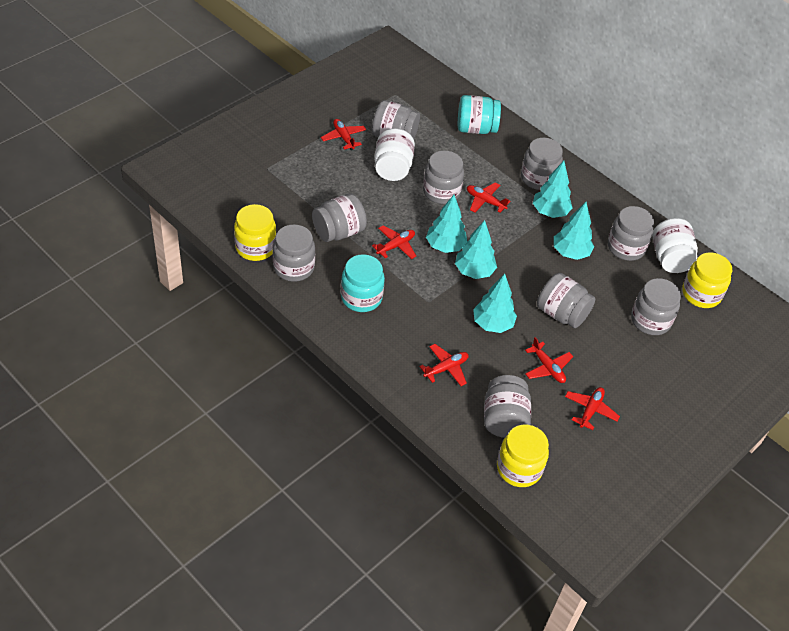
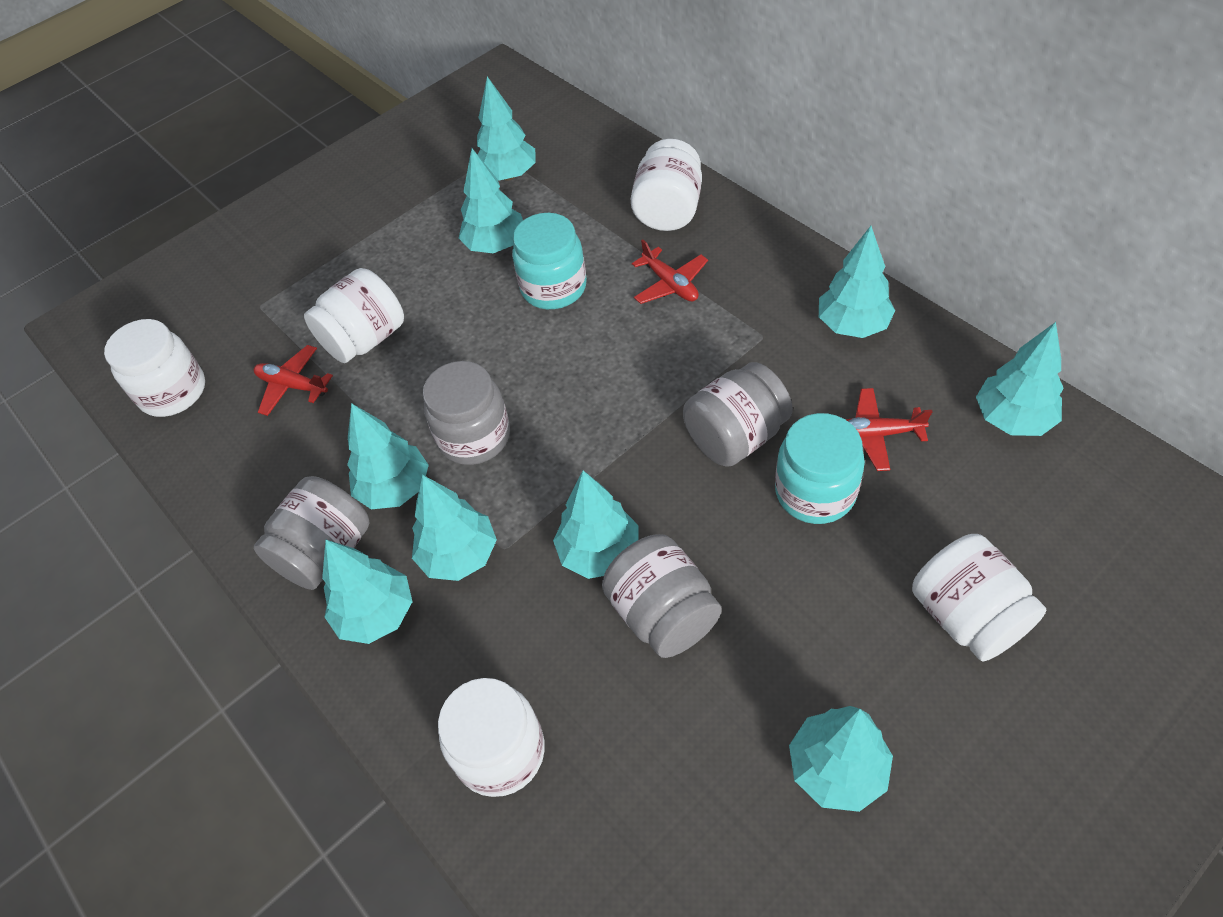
grey jar: 9 -> 4
red plane: 6 -> 3
turquoise tree: 5 -> 9
white jar: 2 -> 5
yellow jar: 3 -> 0

